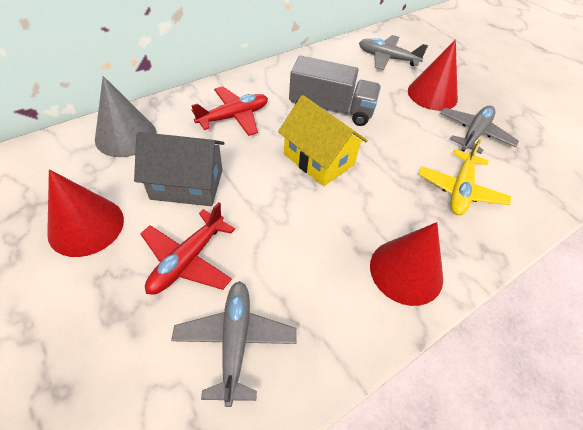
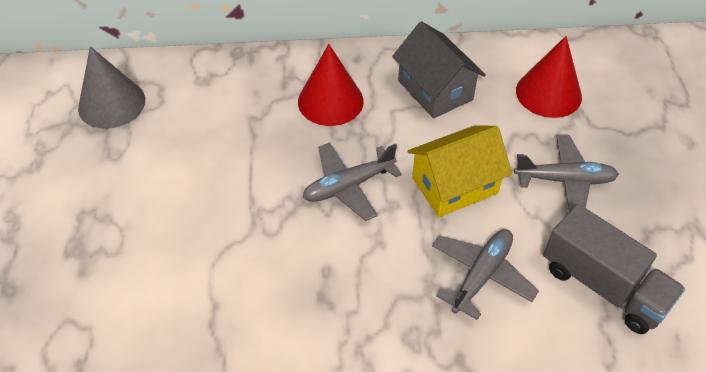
red cone: 3 -> 2
red plane: 2 -> 0
yellow plane: 1 -> 0

